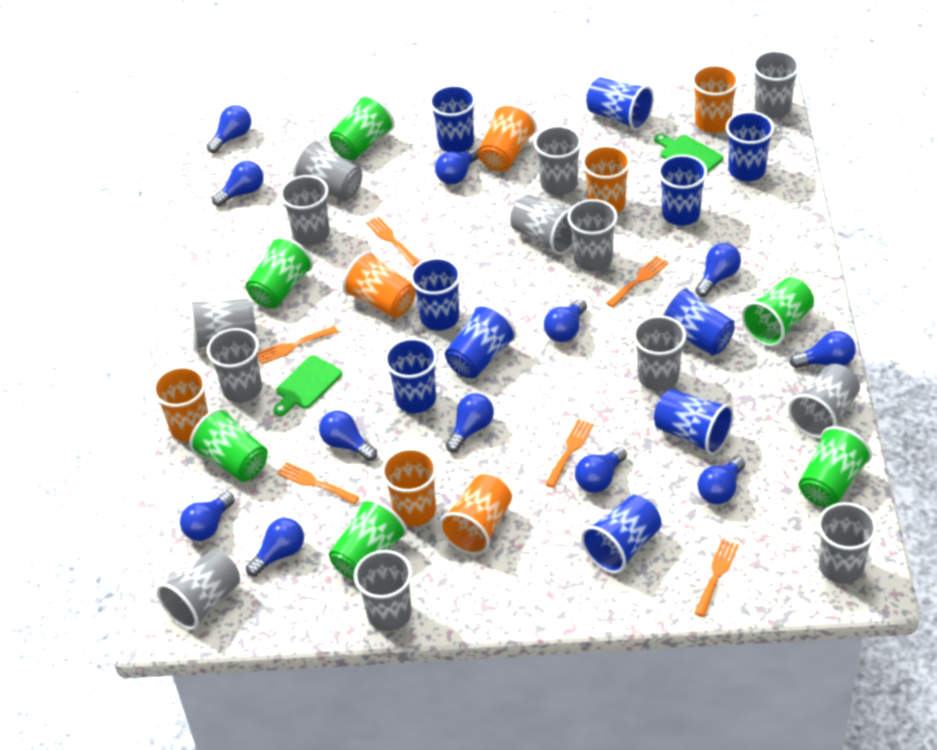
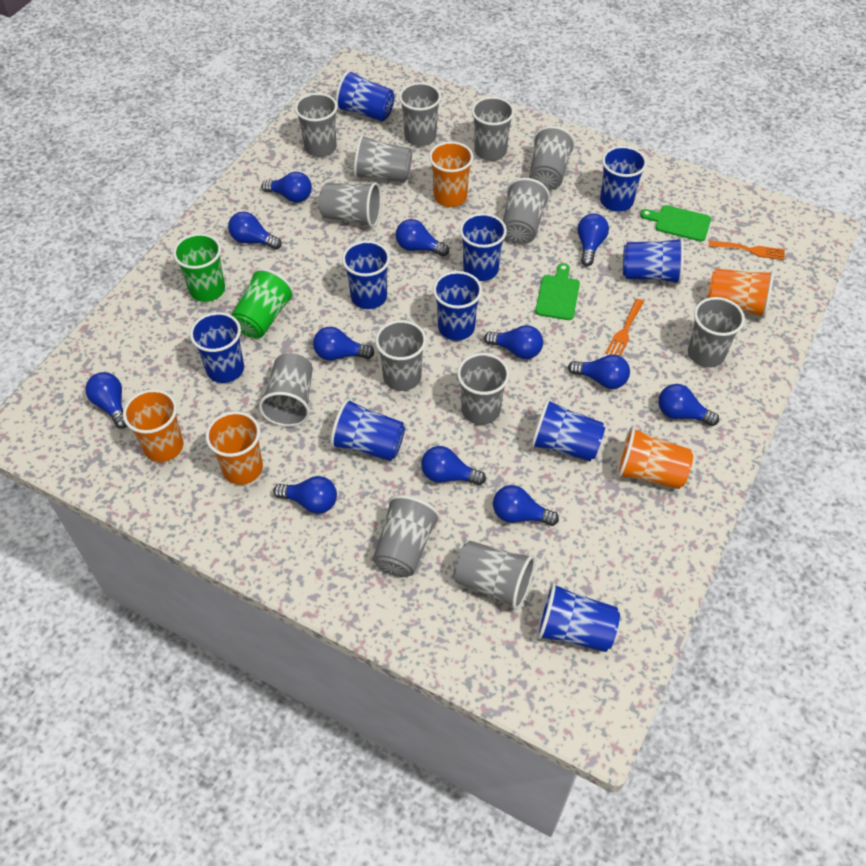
green cup: 6 -> 2
orange cup: 7 -> 5
orange fork: 6 -> 2

